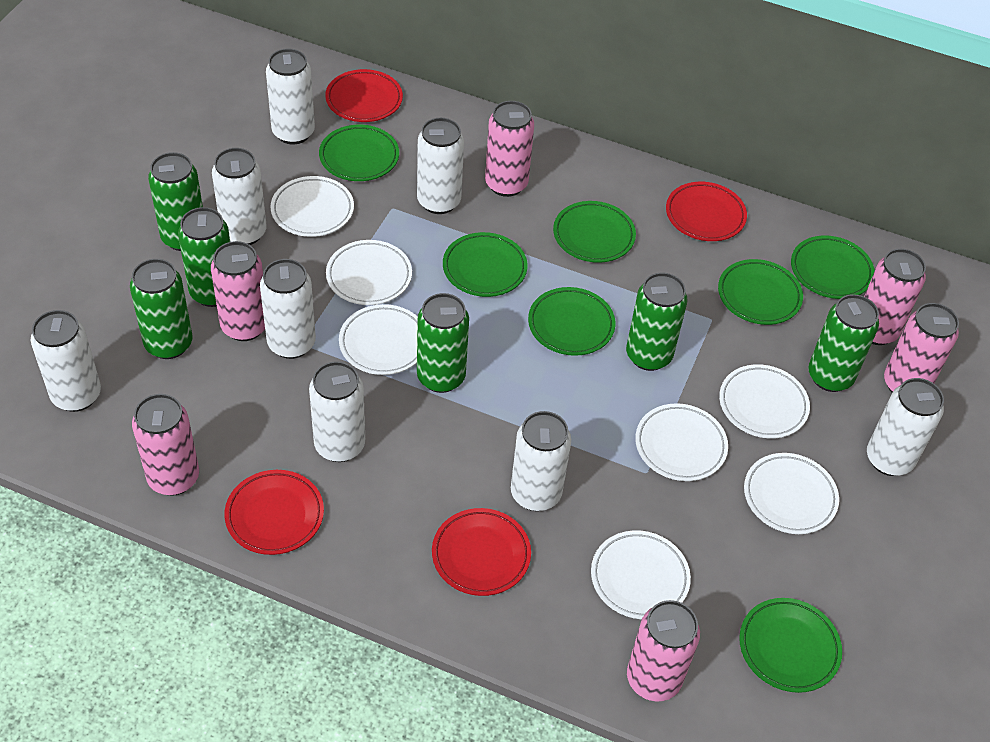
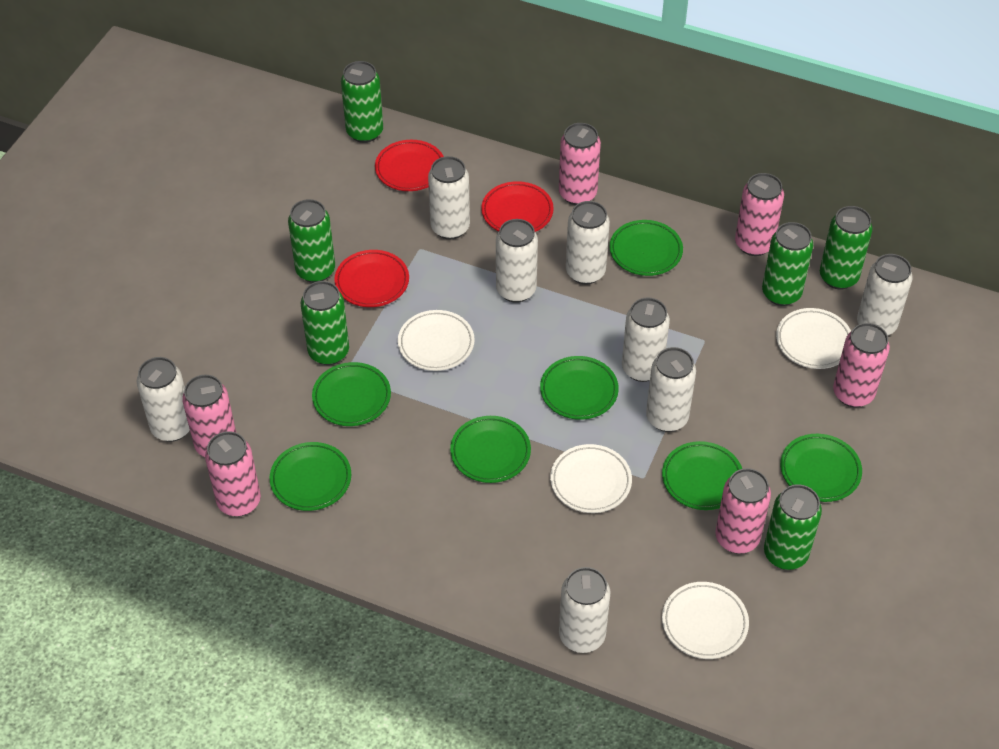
red plate: 4 -> 3
white plate: 7 -> 4

